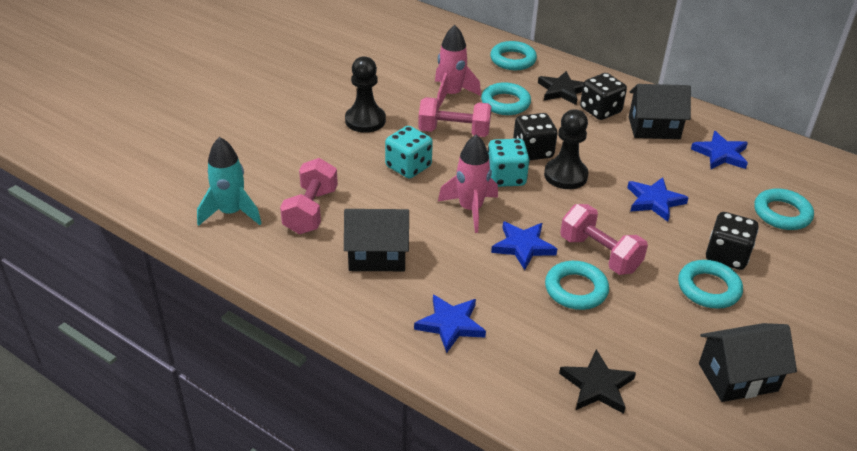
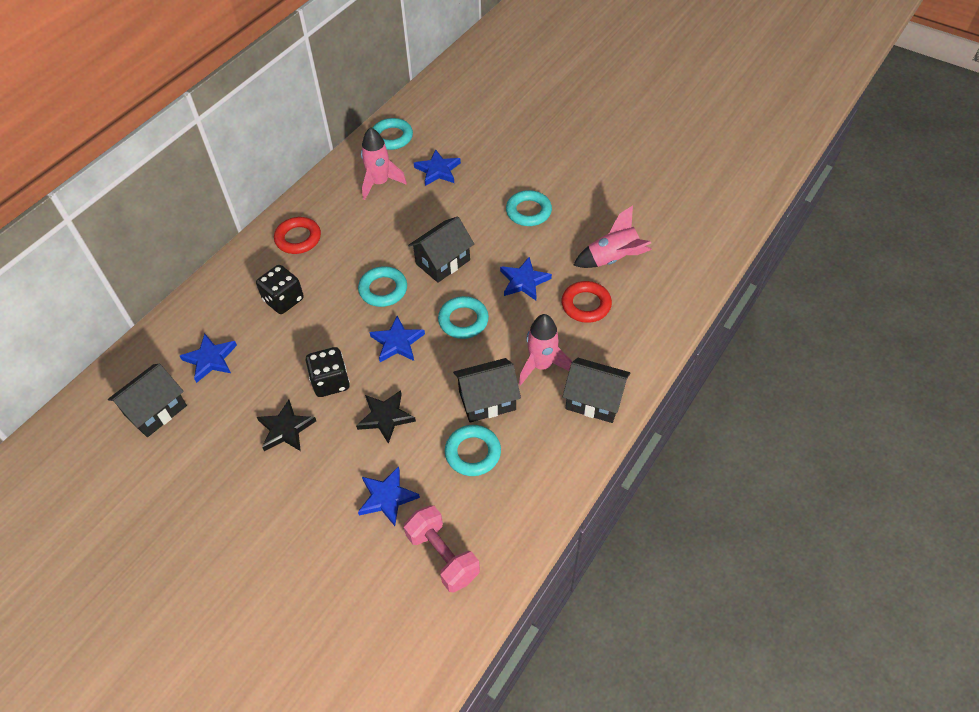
black dice: 3 -> 2
black house: 3 -> 4
black pawn: 2 -> 0
blue star: 4 -> 5
pink dumbbell: 3 -> 1
pink rocket: 2 -> 3
red ring: 0 -> 2
turquoise dice: 2 -> 0
turquoise rocket: 1 -> 0

